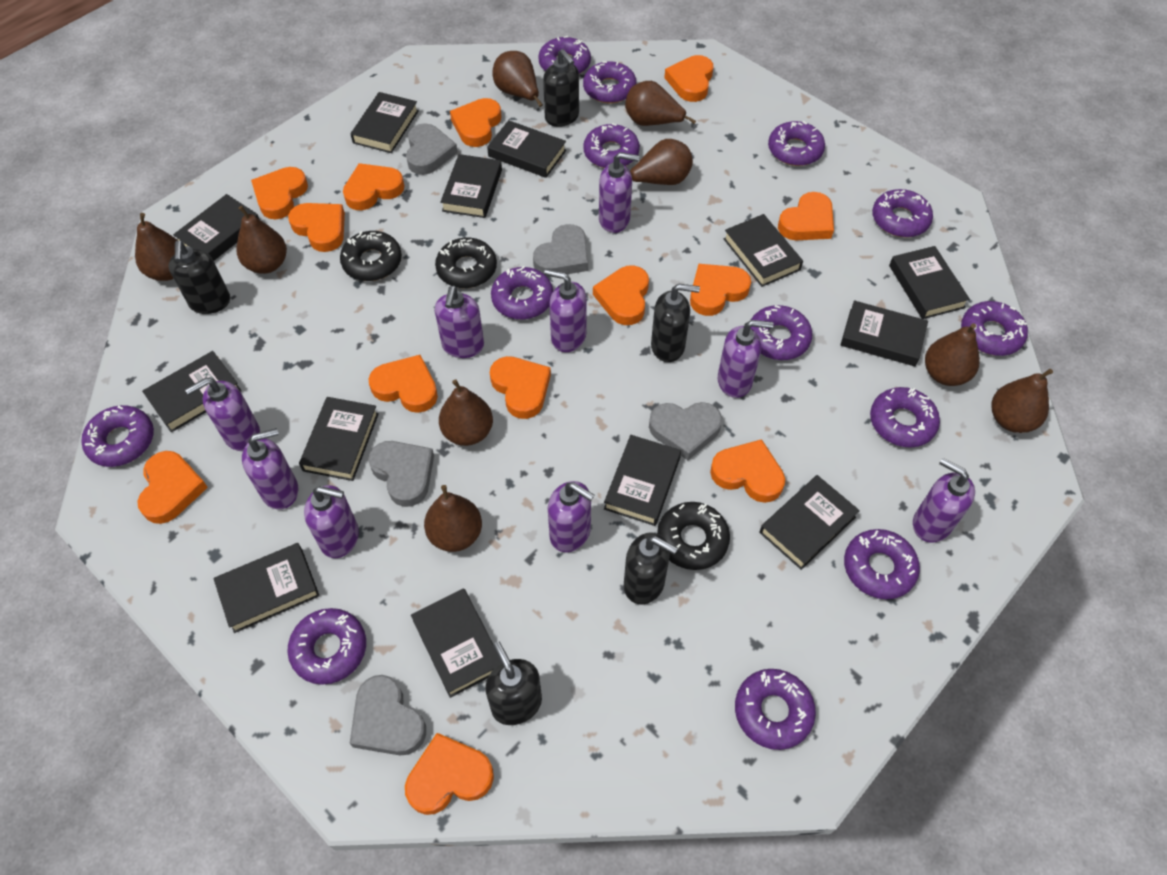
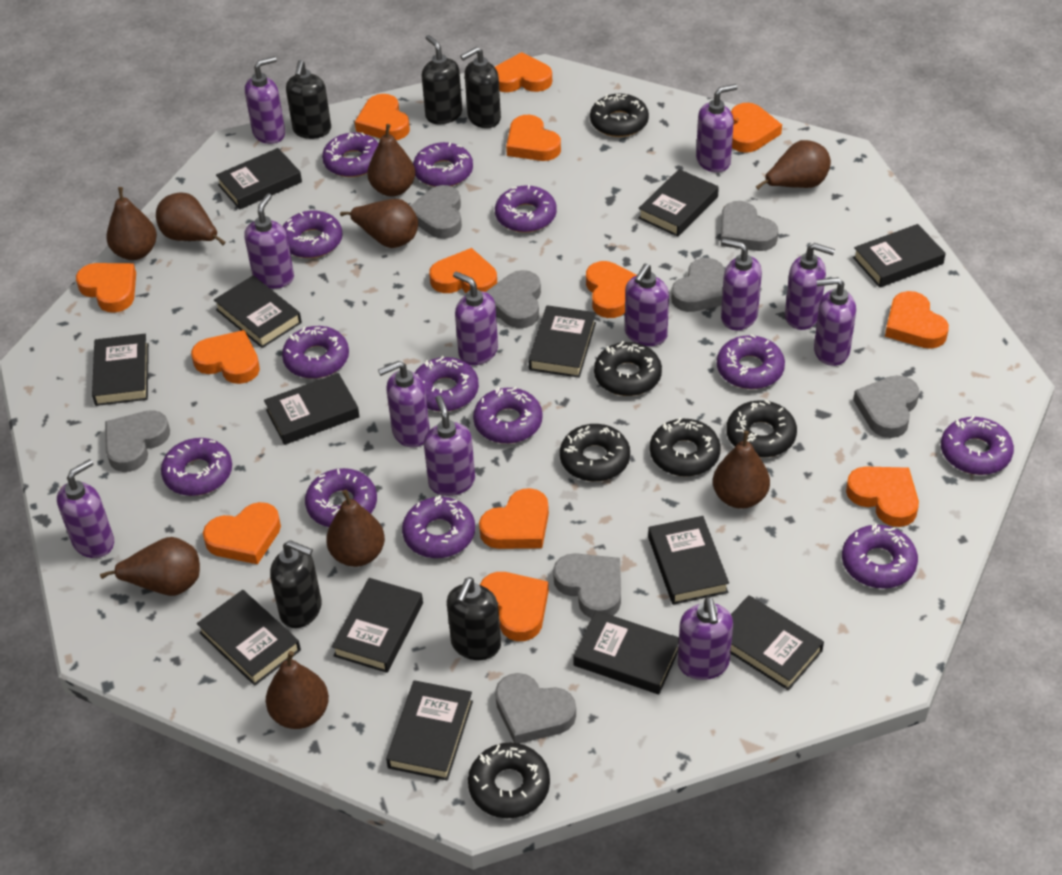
black donut: 3 -> 6
grey heart: 5 -> 8
purple soap dispenser: 9 -> 12

